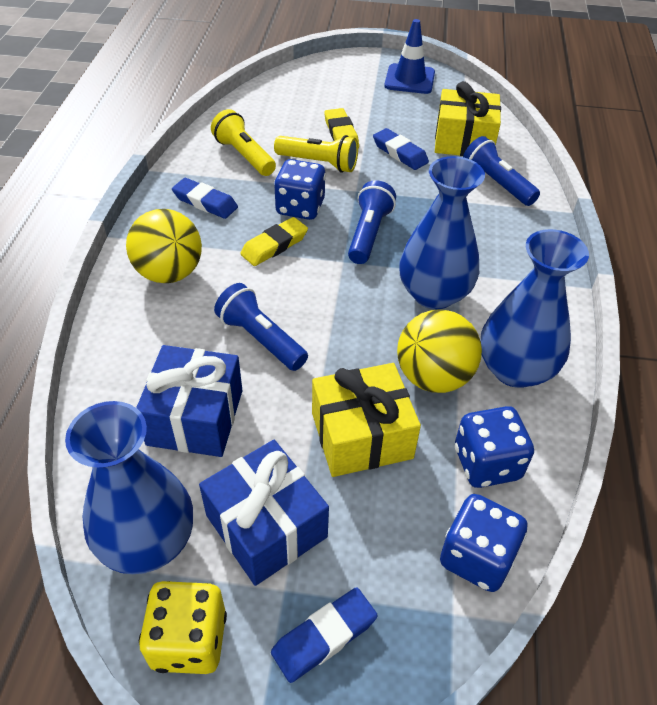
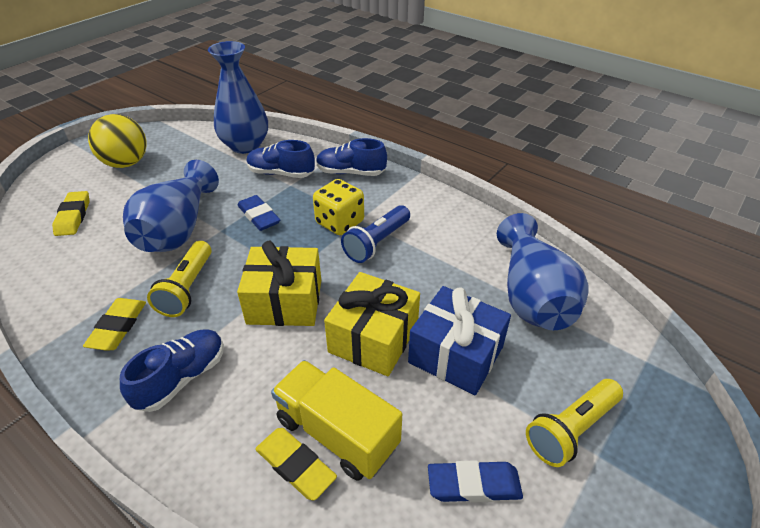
blue dice: 3 -> 0
blue eraser: 3 -> 2
blue flashlight: 3 -> 1
blue gift: 2 -> 1
blue shoe: 0 -> 3
blue traffic cone: 1 -> 0
yellow ball: 2 -> 1
yellow eraser: 2 -> 3
yellow truck: 0 -> 1

